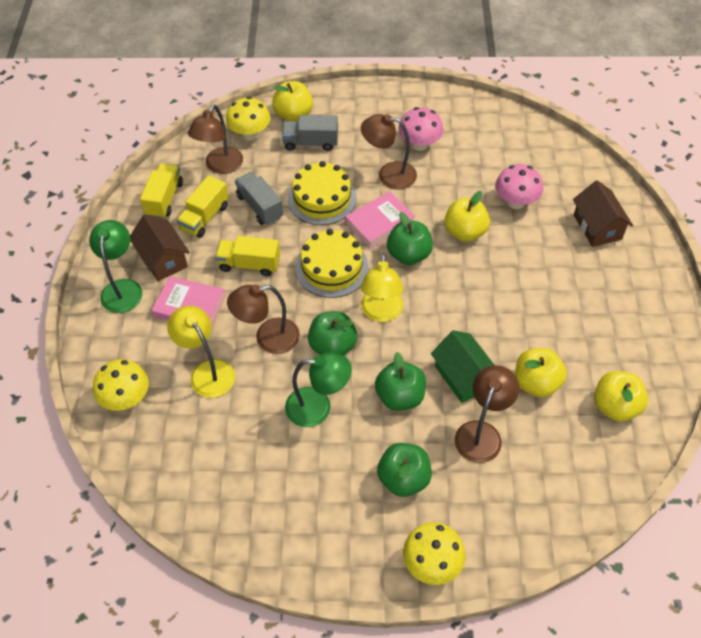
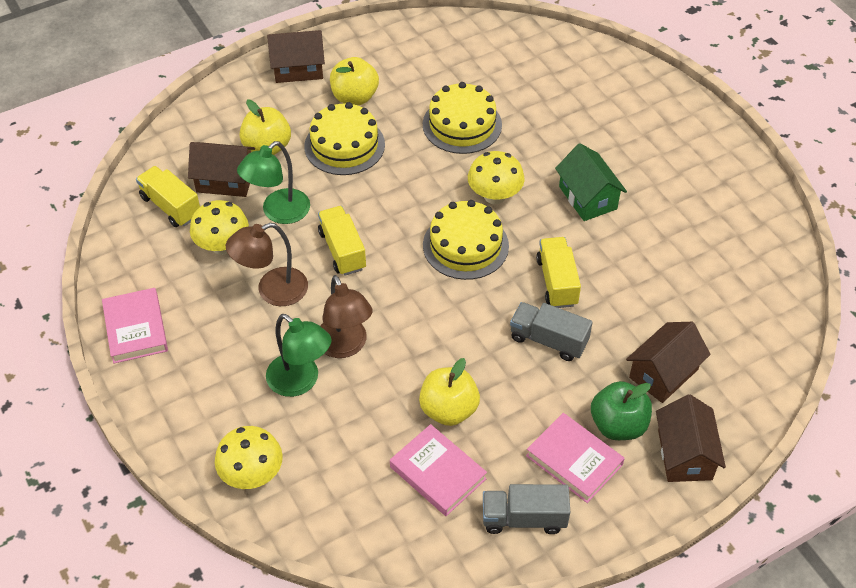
brown house: 2 -> 4
brown lamp: 4 -> 2
green apple: 4 -> 1
pink book: 2 -> 3
pink mushroom: 2 -> 0
yellow apple: 4 -> 3
yellow cake: 2 -> 3
yellow lamp: 2 -> 0

